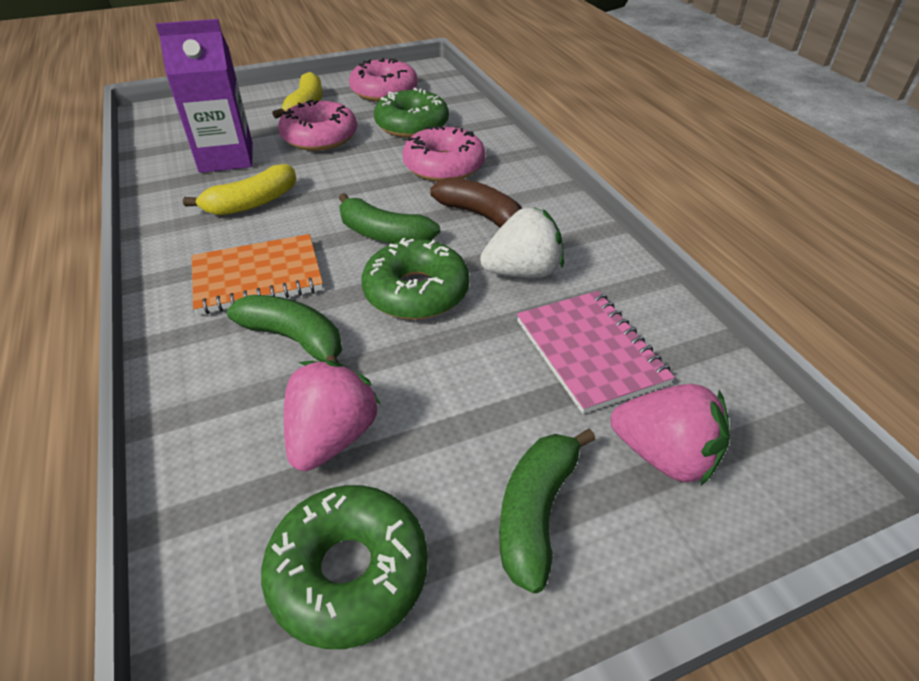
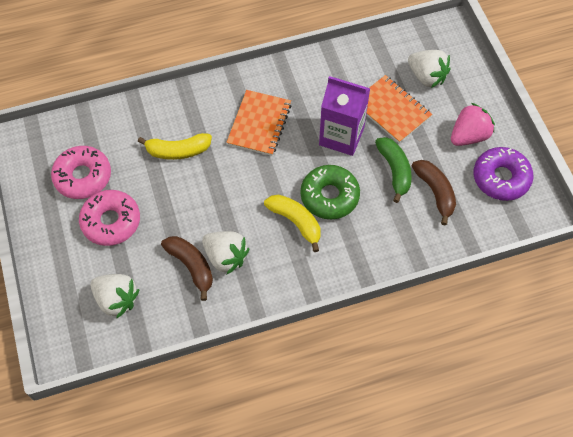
brown banana: 1 -> 2
green banana: 3 -> 1
green donut: 3 -> 1
orange notebook: 1 -> 2
pink donut: 3 -> 2
pink notebook: 1 -> 0
pink strawberry: 2 -> 1
purple donut: 0 -> 1
white strawberry: 1 -> 3

